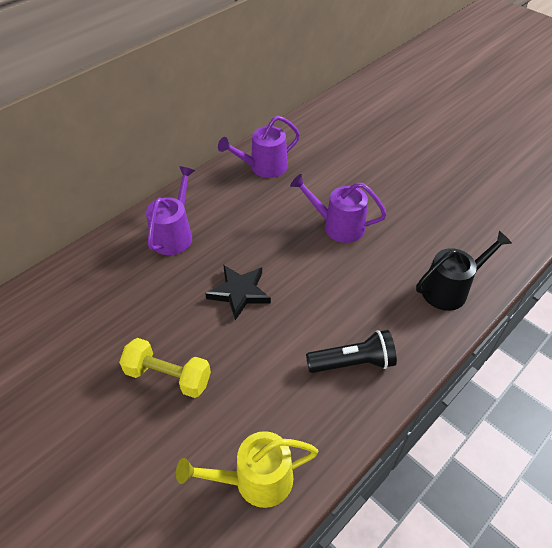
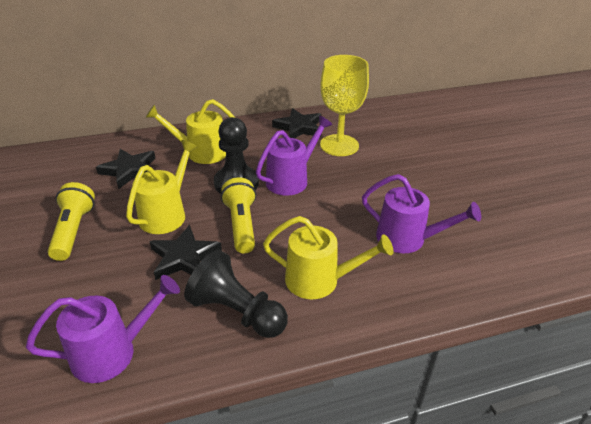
black flashlight: 1 -> 0
black pawn: 0 -> 2
black star: 1 -> 3
black watering can: 1 -> 0
yellow dumbbell: 1 -> 0
yellow flashlight: 0 -> 2
yellow goblet: 0 -> 1
yellow watering can: 1 -> 3

